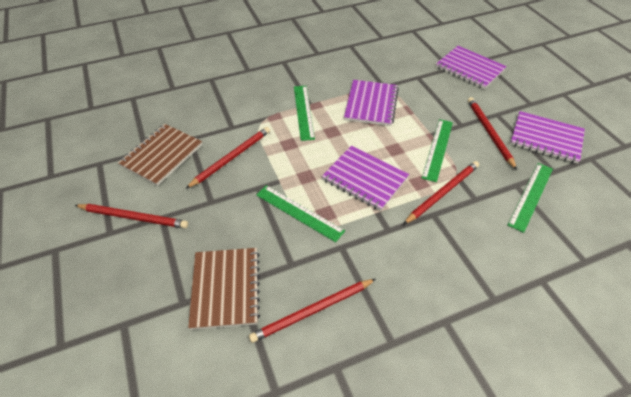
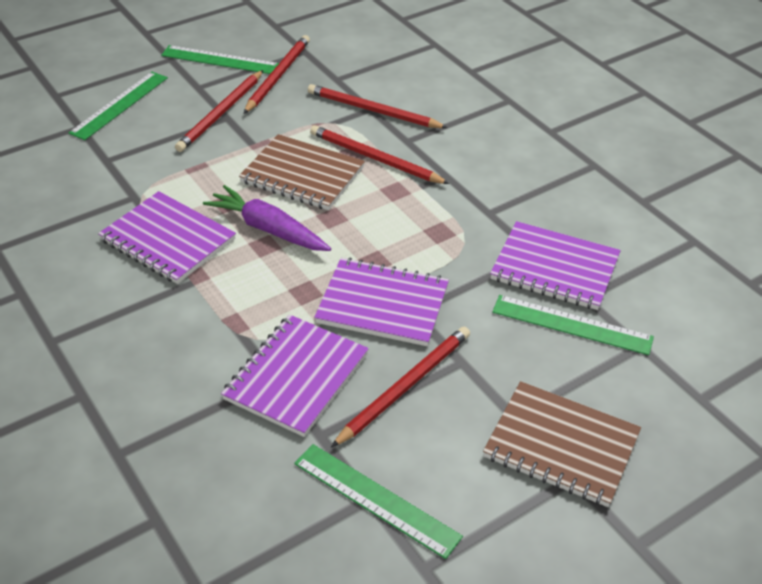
purple carrot: 0 -> 1

